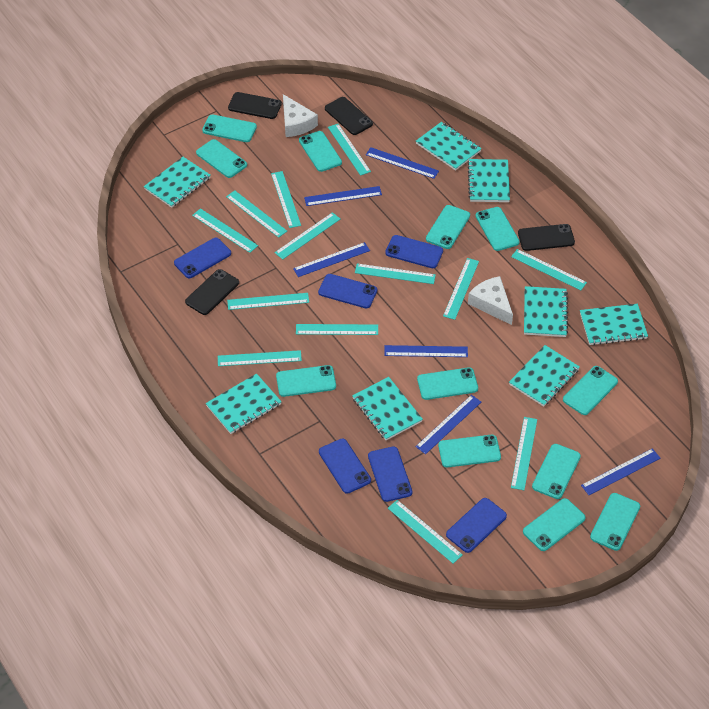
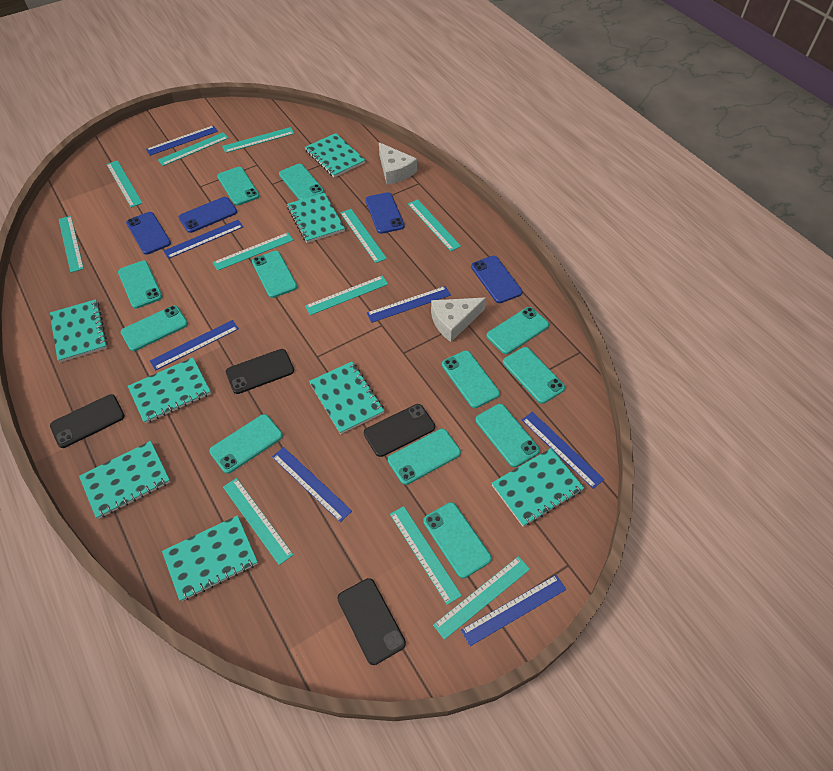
blue phone: 6 -> 4
blue ruler: 6 -> 7
turquoise ruler: 13 -> 11

